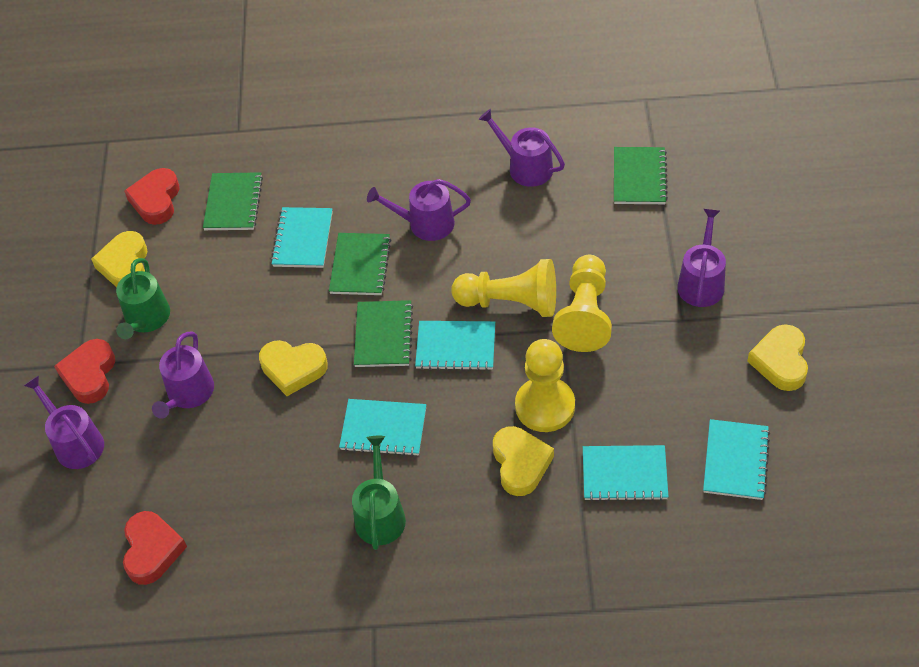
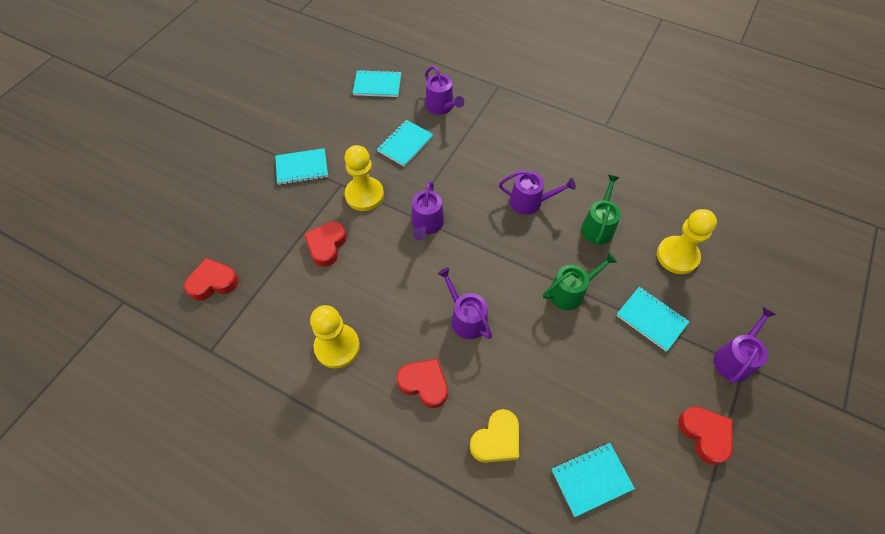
green notebook: 4 -> 0
red heart: 3 -> 4
yellow heart: 4 -> 1

